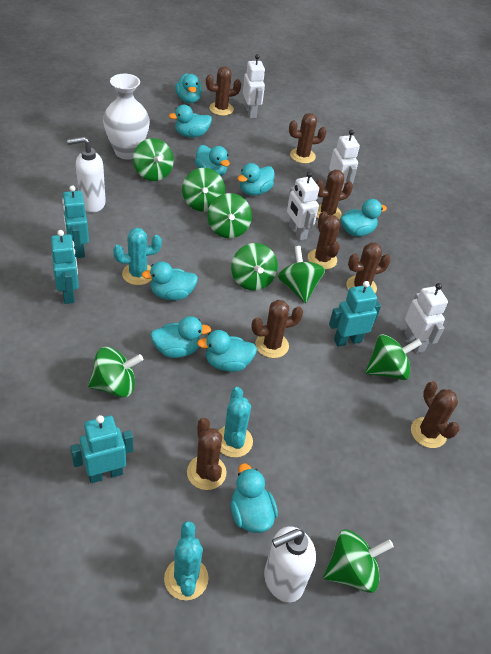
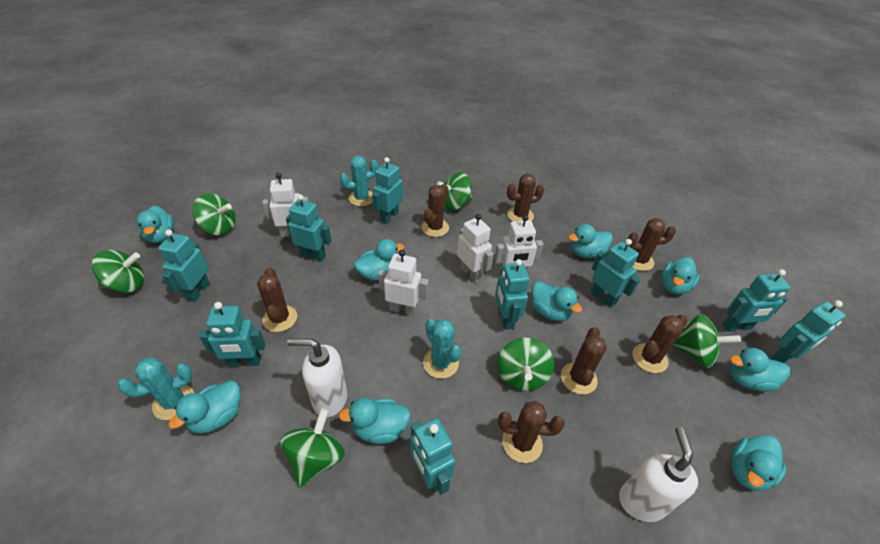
brown cactus: 8 -> 7
green spinning top: 8 -> 6
turquoise robot: 4 -> 9
white vase: 1 -> 0

